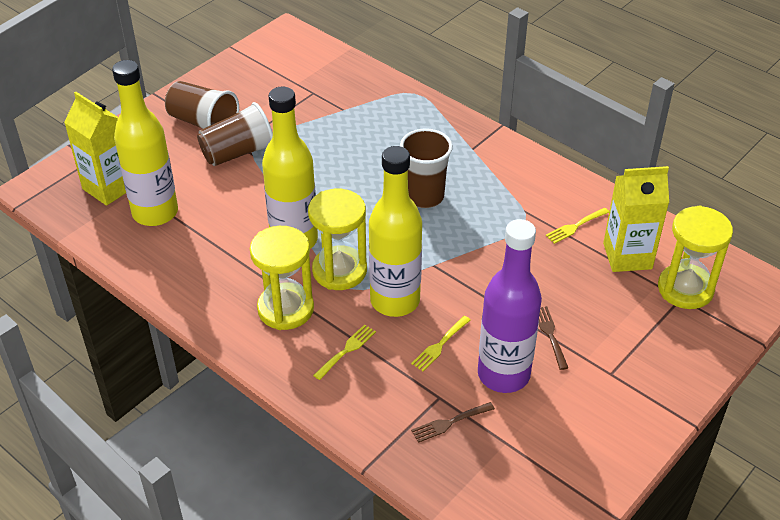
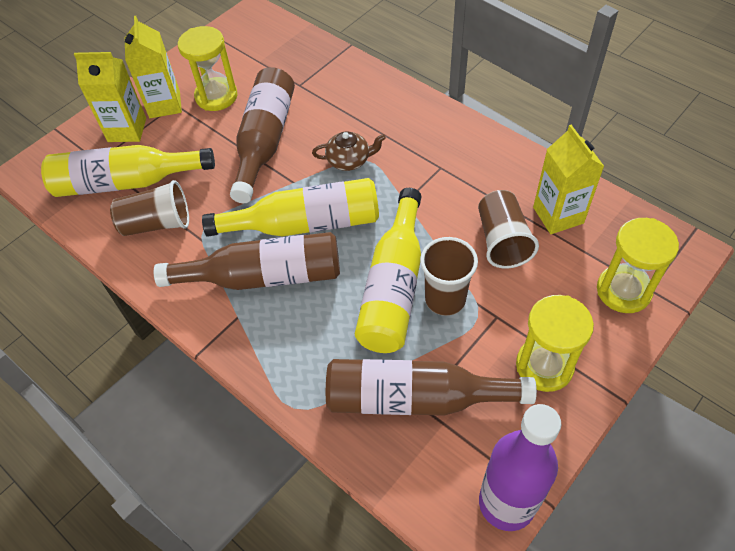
brown bottle: 0 -> 3
brown fork: 2 -> 0
brown teapot: 0 -> 1
yellow carton: 2 -> 3
yellow fork: 3 -> 0

